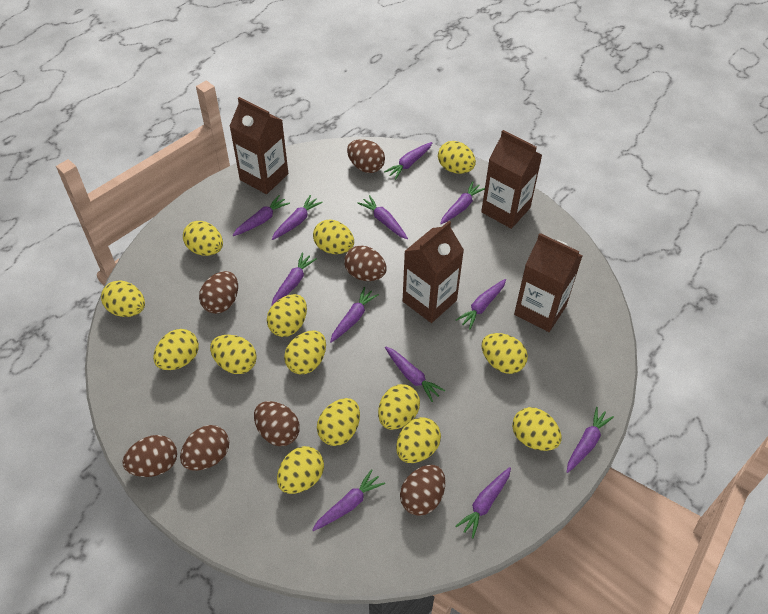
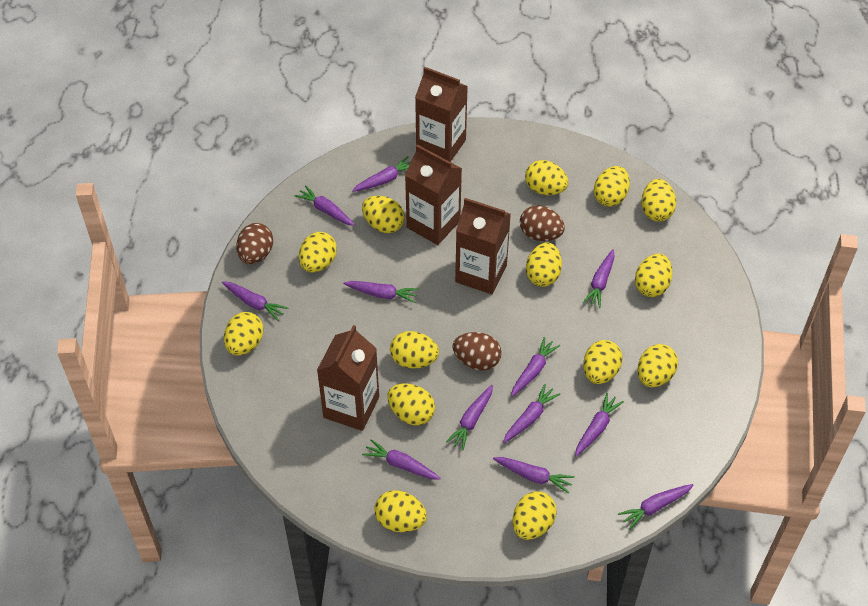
brown egg: 7 -> 3

